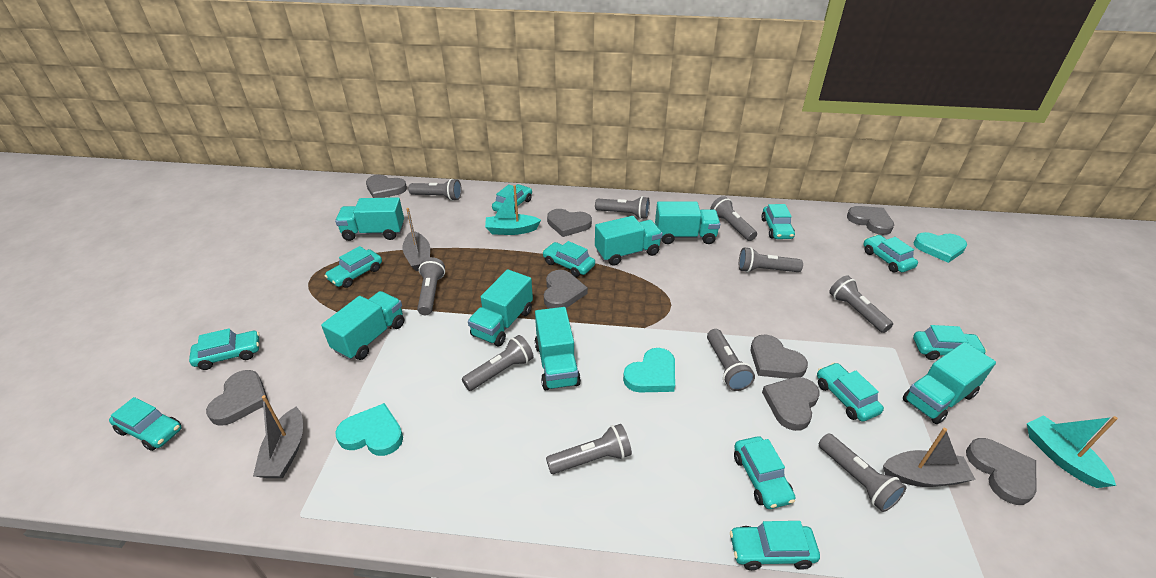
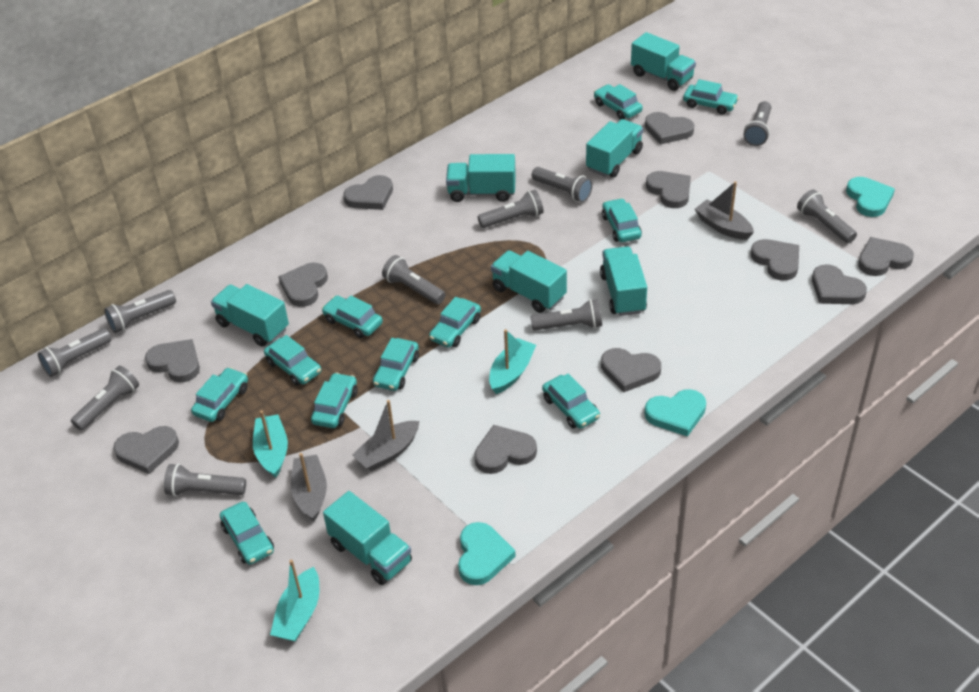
grey heart: 8 -> 11
turquoise boat: 2 -> 3

